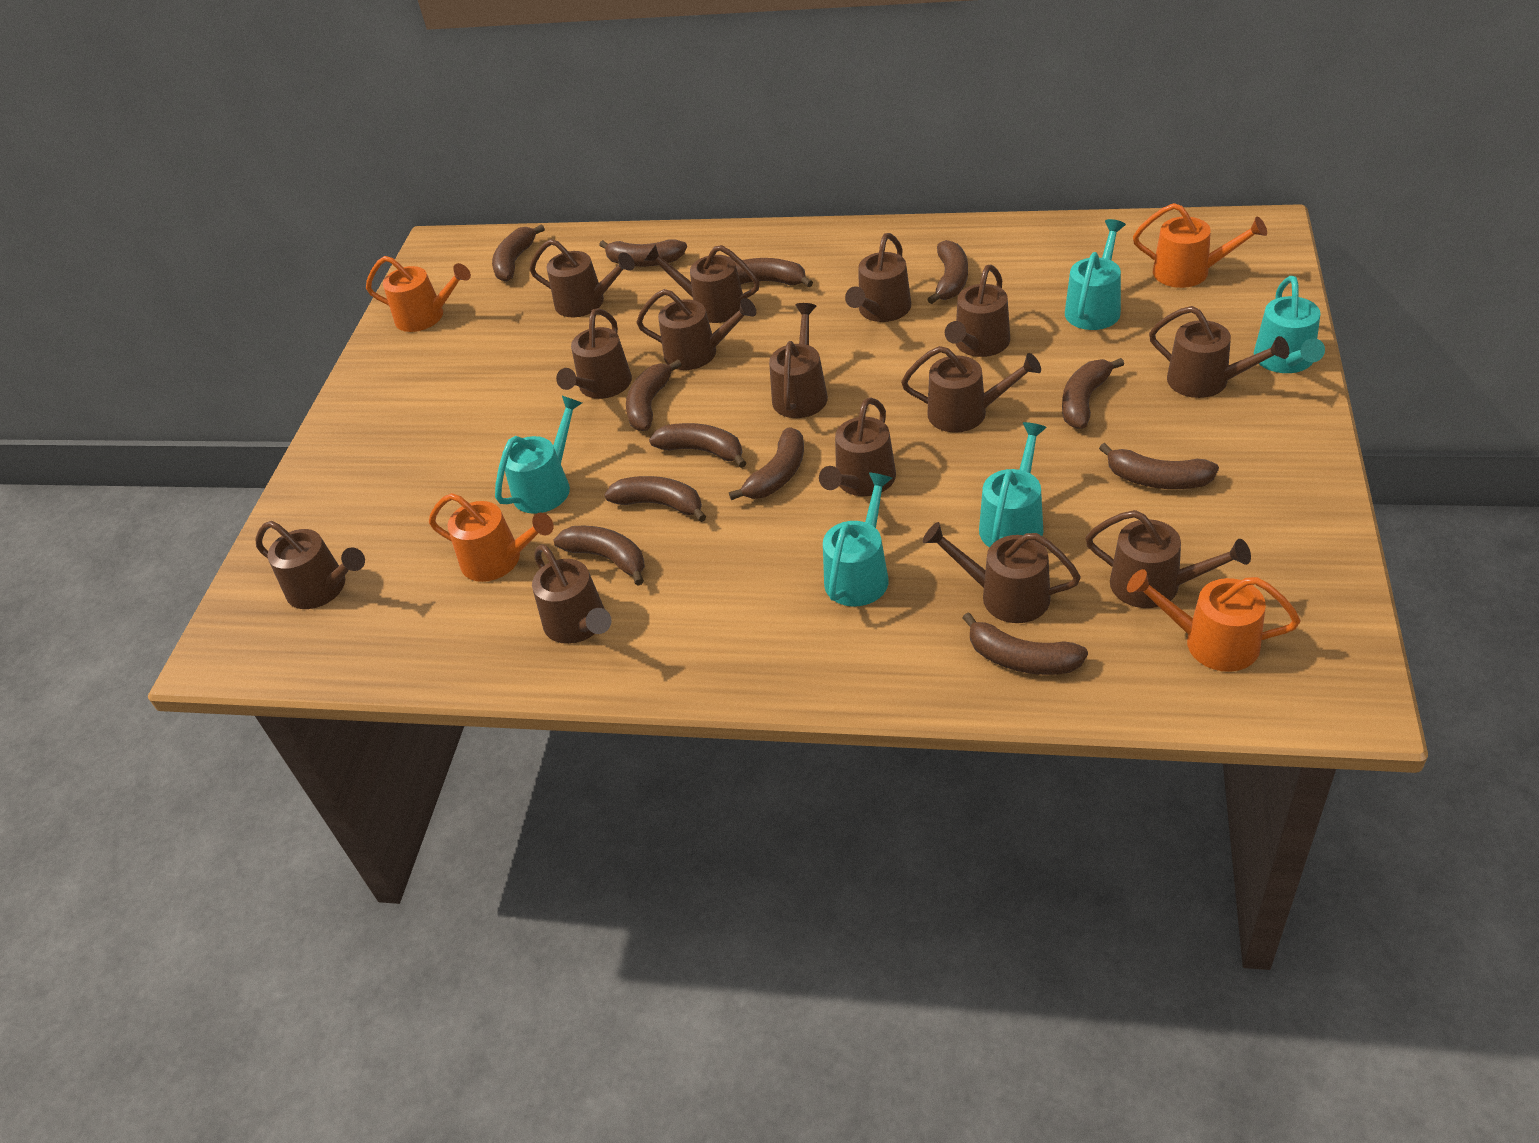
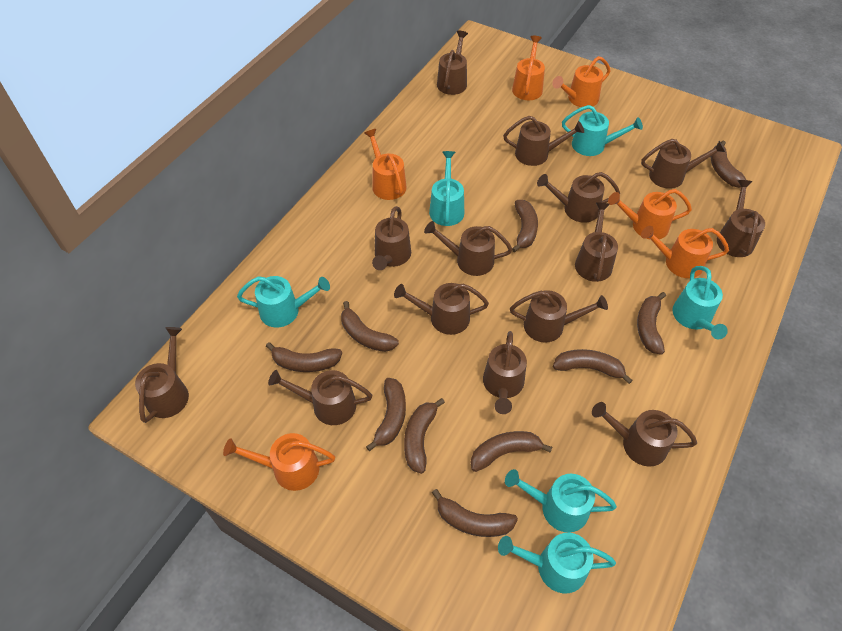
brown banana: 12 -> 10
orange watering can: 4 -> 6
turquoise watering can: 5 -> 6

